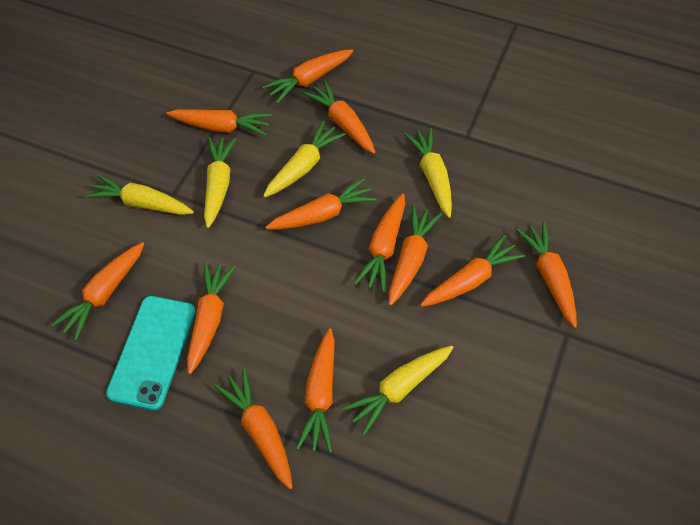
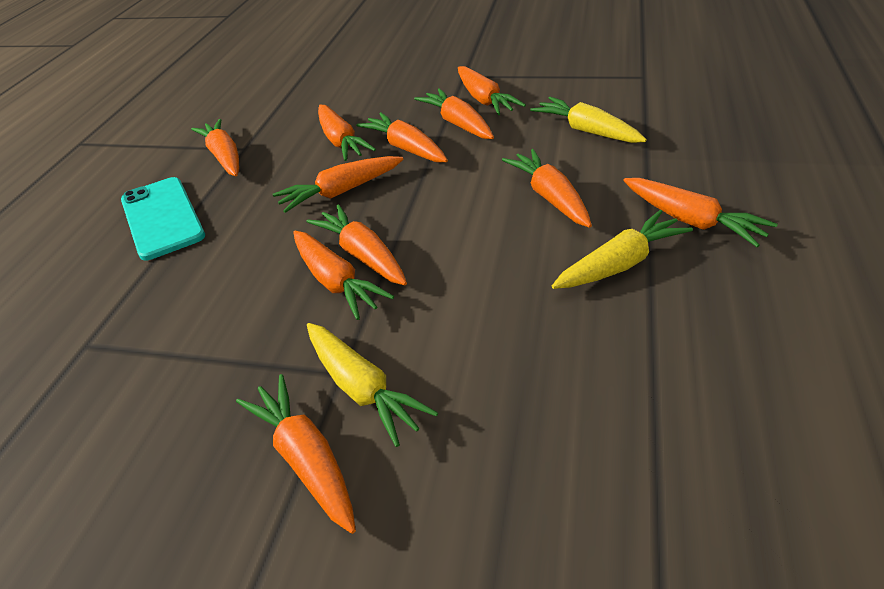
orange carrot: 12 -> 11
yellow carrot: 5 -> 3

